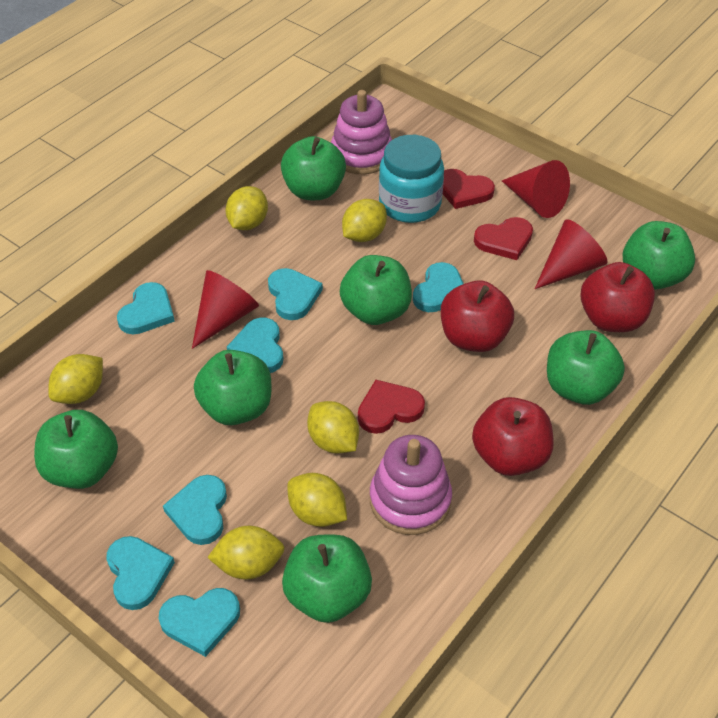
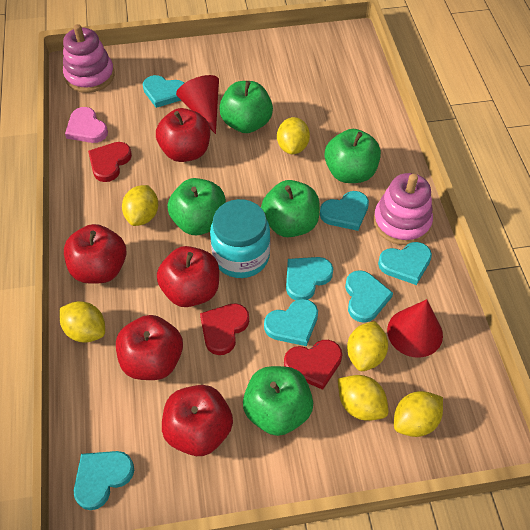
green apple: 7 -> 5
pink heart: 0 -> 1
red apple: 3 -> 5
red cone: 3 -> 2

